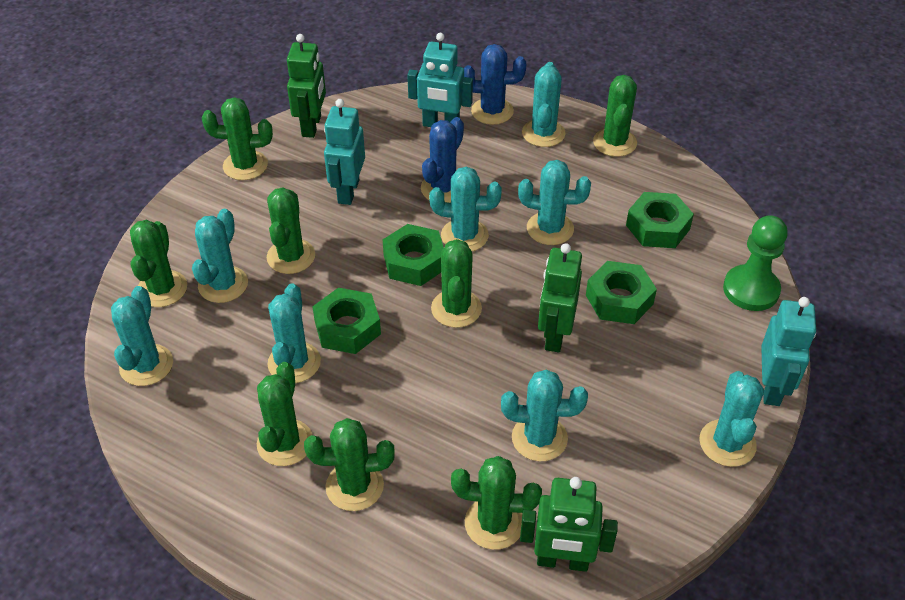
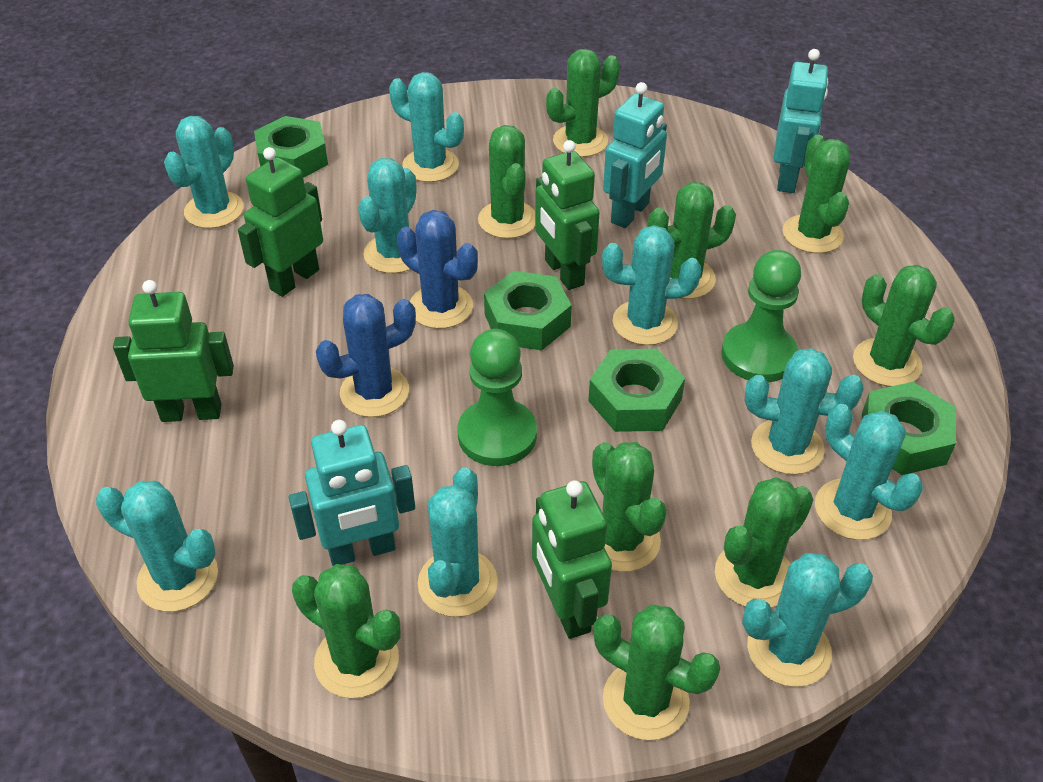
green cactus: 8 -> 9
green pawn: 1 -> 2
green robot: 3 -> 4
turquoise cactus: 8 -> 9

